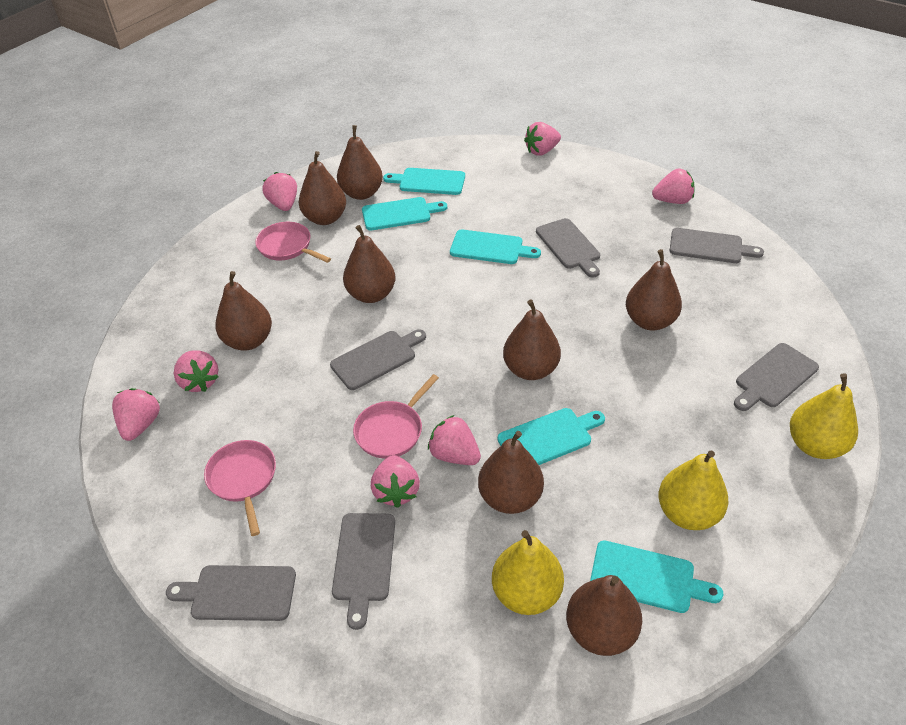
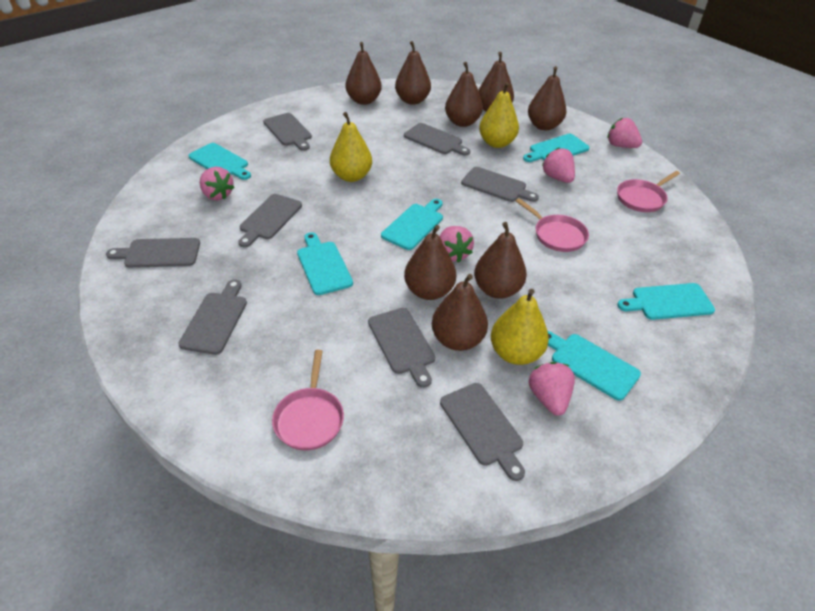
grey cutting board: 6 -> 8
pink strawberry: 7 -> 5
turquoise cutting board: 5 -> 6

